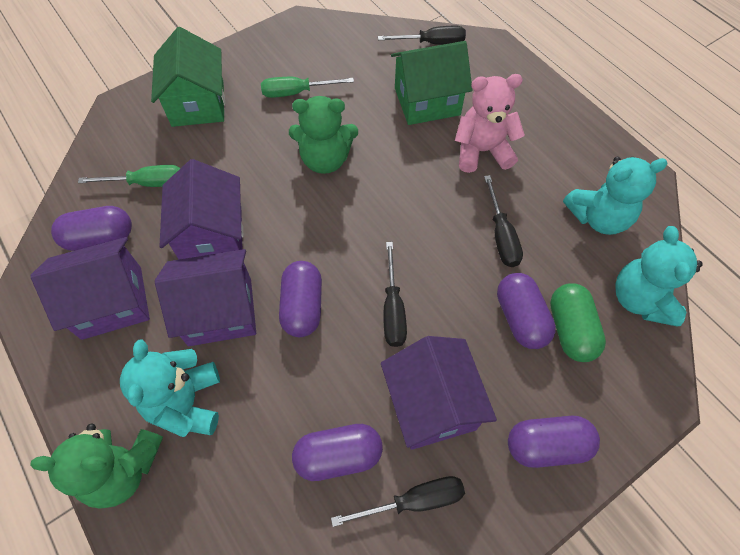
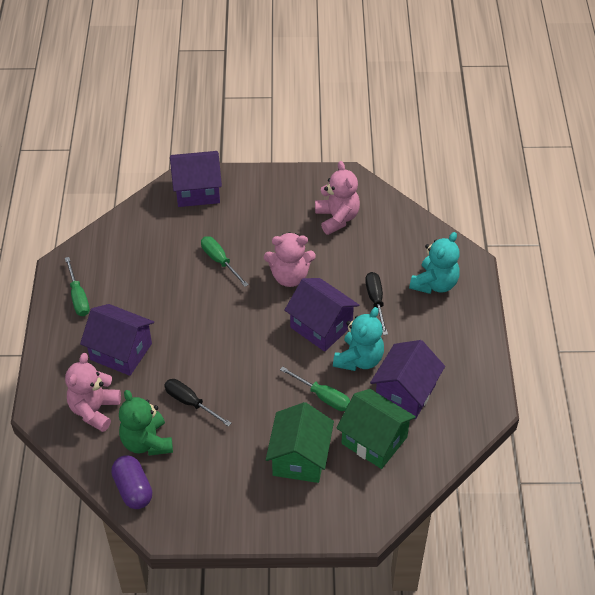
black screwdriver: 4 -> 2
green capsule: 1 -> 0
green screwdriver: 2 -> 3
green teddy bear: 2 -> 1
pink teddy bear: 1 -> 3
purple capsule: 5 -> 1
turquoise teddy bear: 3 -> 2

